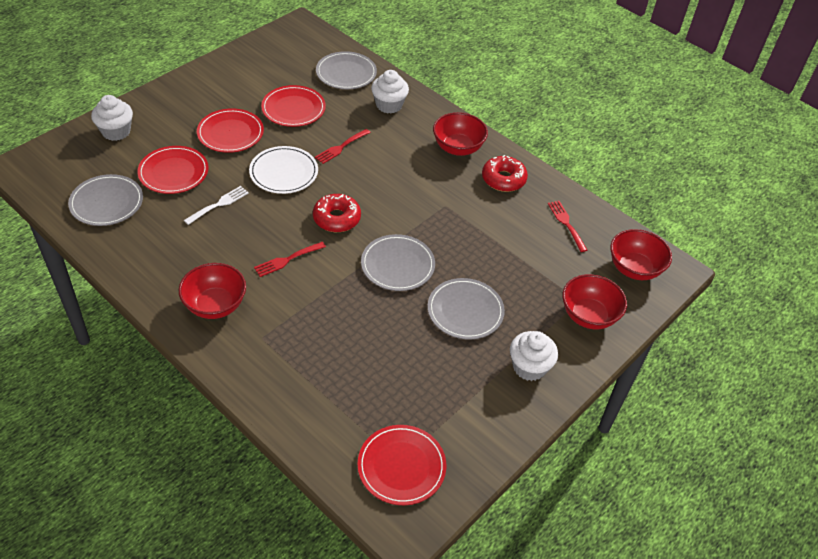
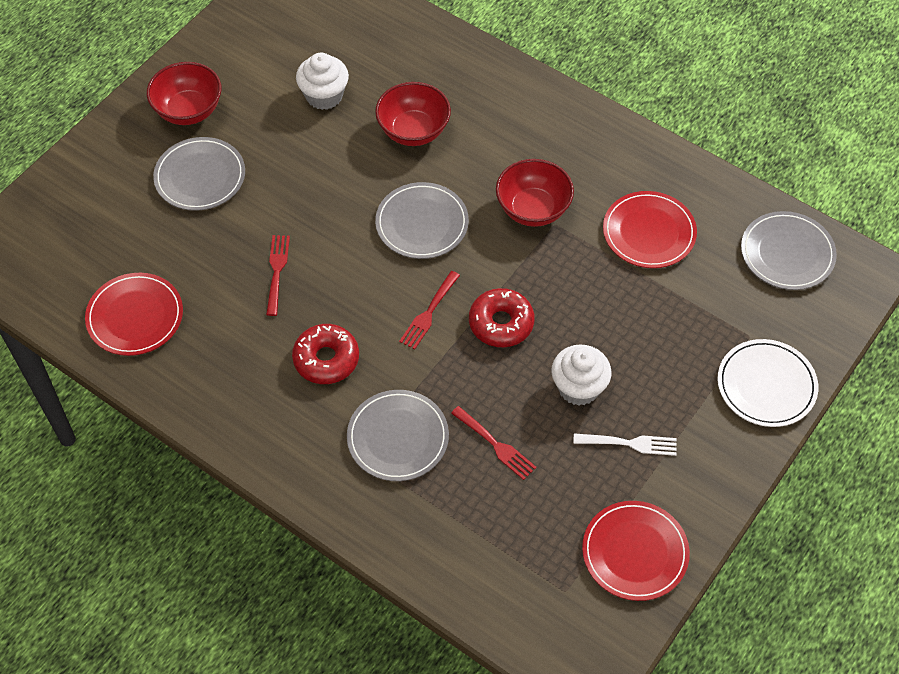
red bowl: 4 -> 3
red plate: 4 -> 3
white cupcake: 3 -> 2

